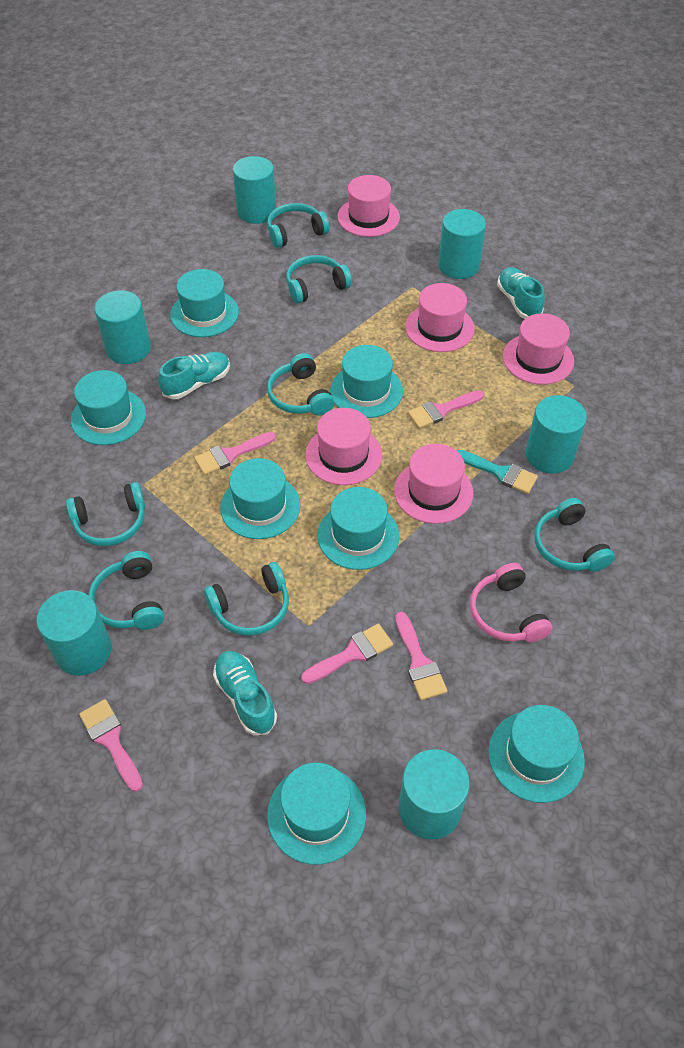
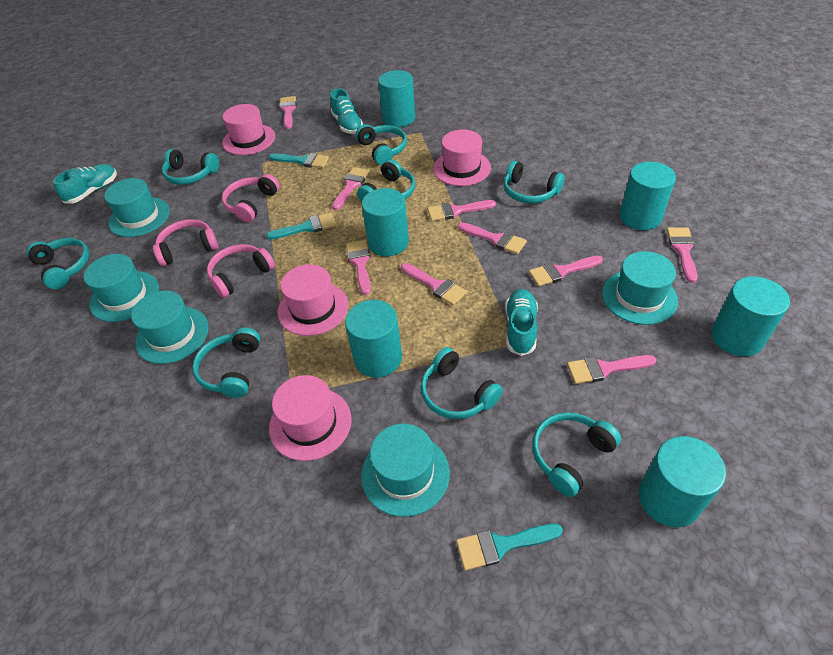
pink brush: 5 -> 9
pink hat: 5 -> 4
pink headphones: 1 -> 3
turquoise brush: 1 -> 3
turquoise hat: 7 -> 5
turquoise headphones: 7 -> 8

